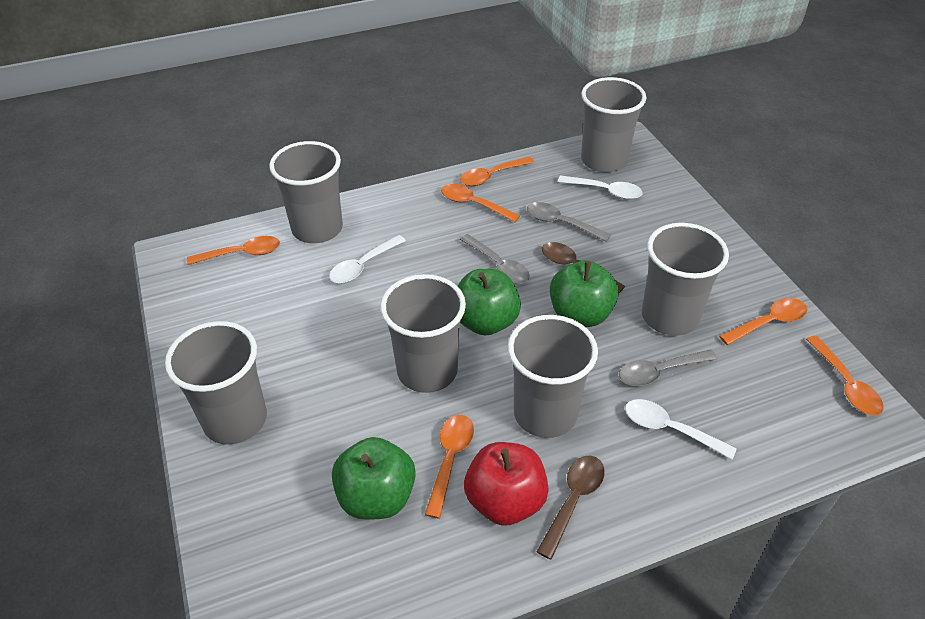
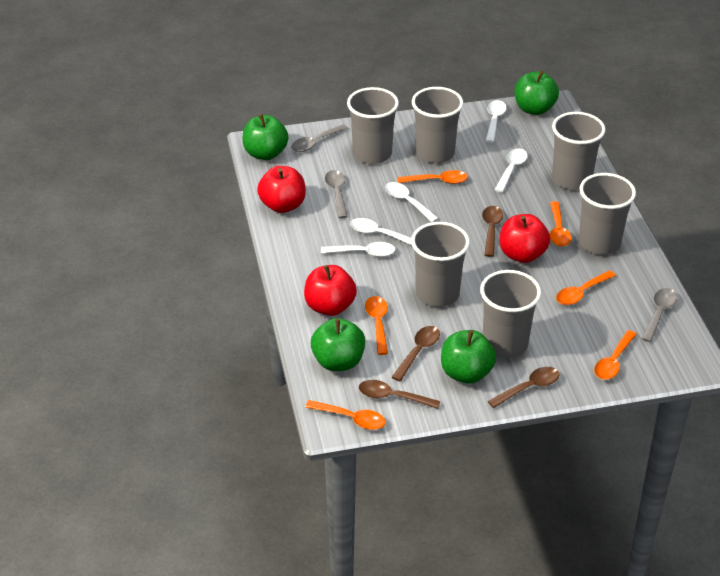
brown spoon: 2 -> 4
green apple: 3 -> 4
red apple: 1 -> 3
white spoon: 3 -> 5

